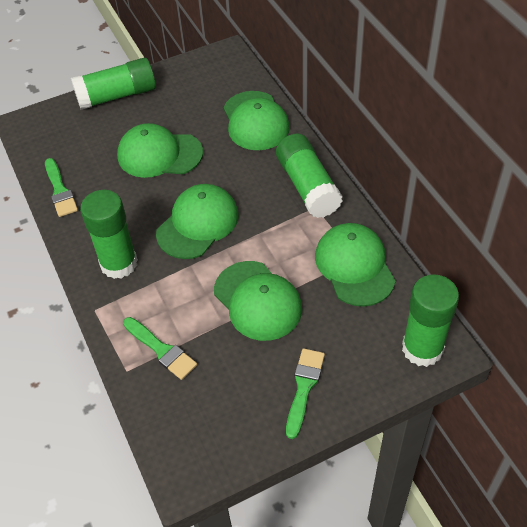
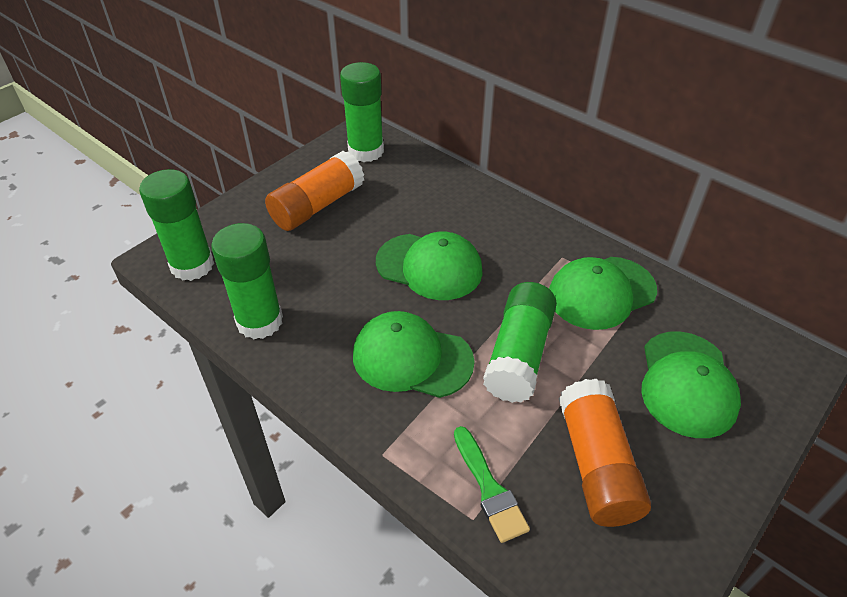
green brush: 3 -> 1
green cap: 5 -> 4
orange glue stick: 0 -> 2

